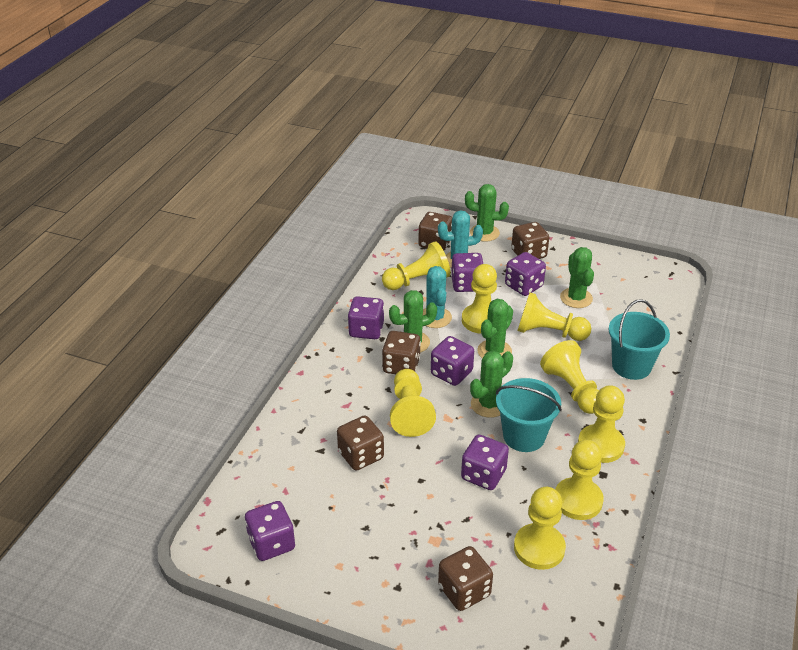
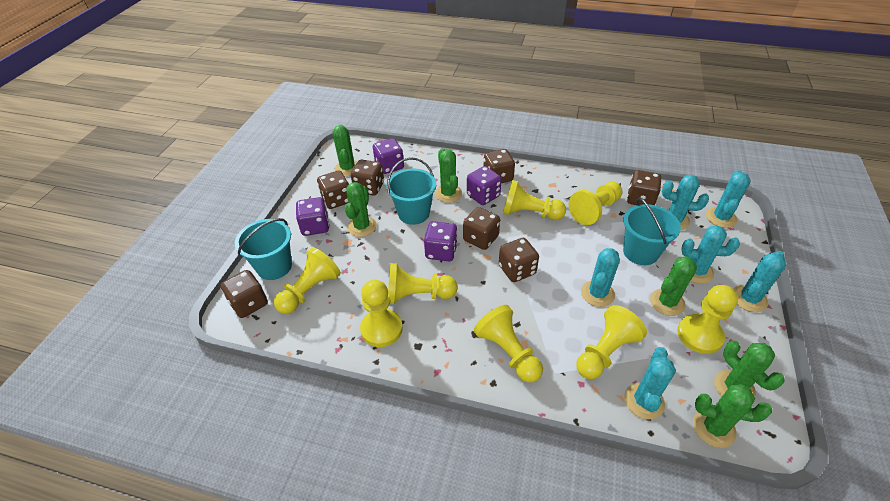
brown dice: 5 -> 7
green cactus: 5 -> 6
purple dice: 6 -> 4
turquoise bucket: 2 -> 3
turquoise cactus: 2 -> 6

